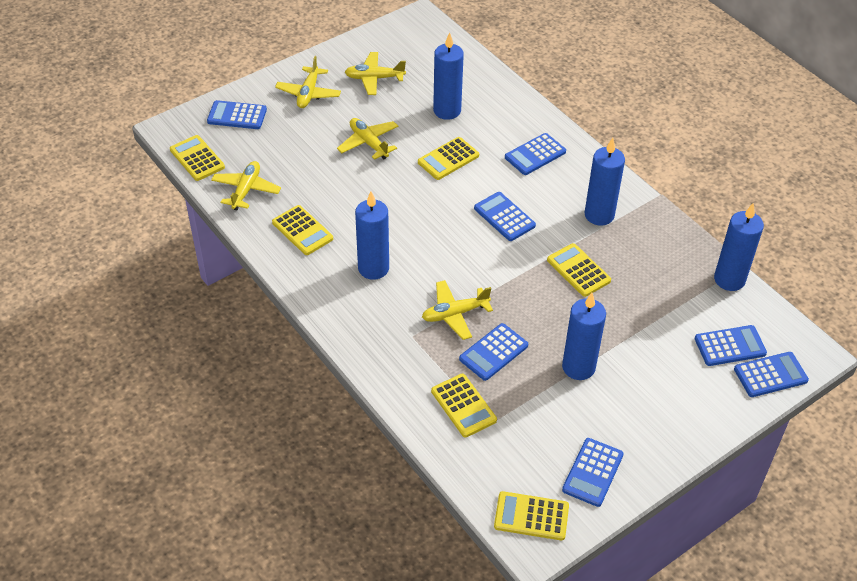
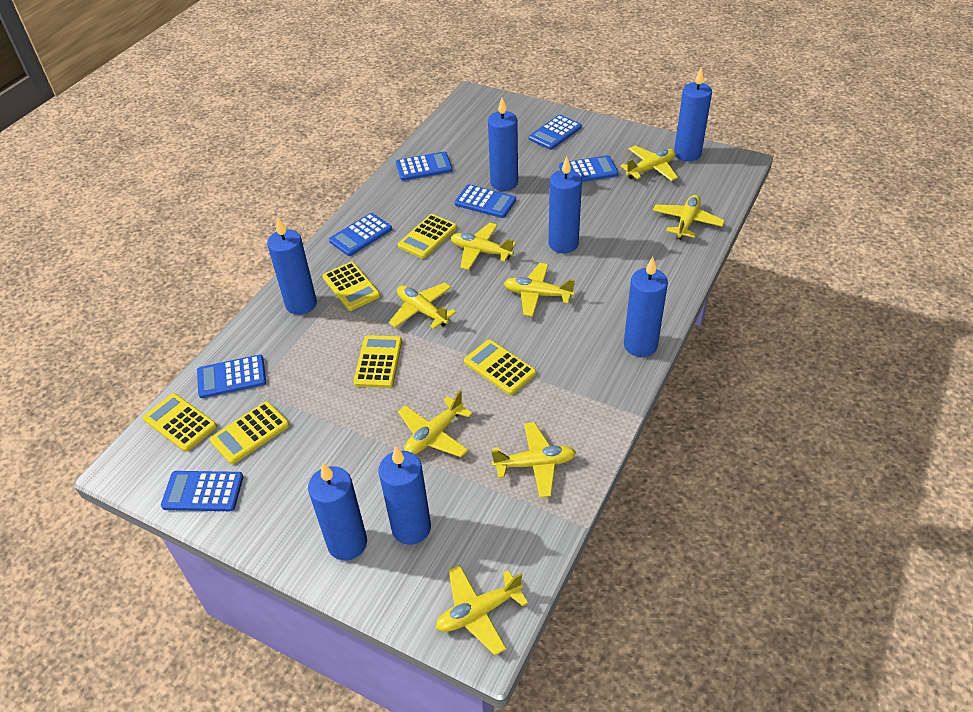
blue candle: 5 -> 7
yellow plane: 5 -> 8

